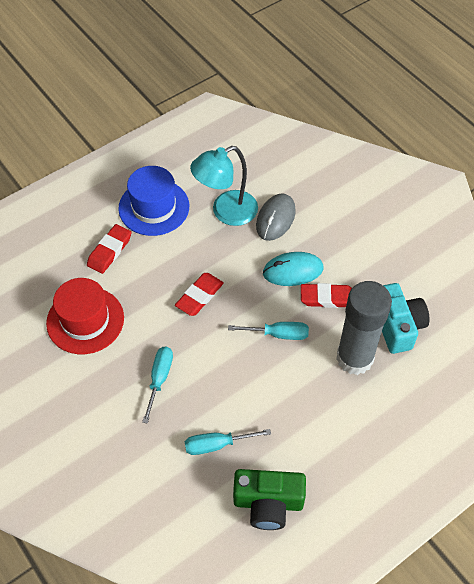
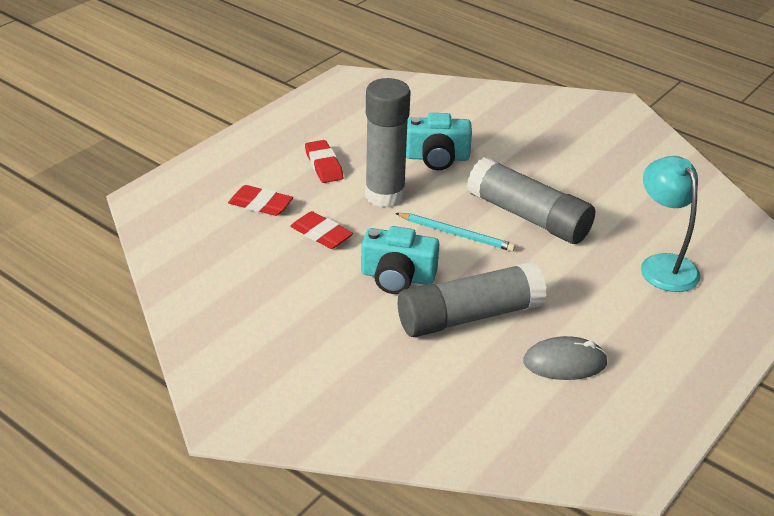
blue hat: 1 -> 0
green camera: 1 -> 0
grey glue stick: 1 -> 3
red hat: 1 -> 0
turquoise camera: 1 -> 2
turquoise mouse: 1 -> 0
turquoise pencil: 0 -> 1
turquoise screwdriver: 3 -> 0

